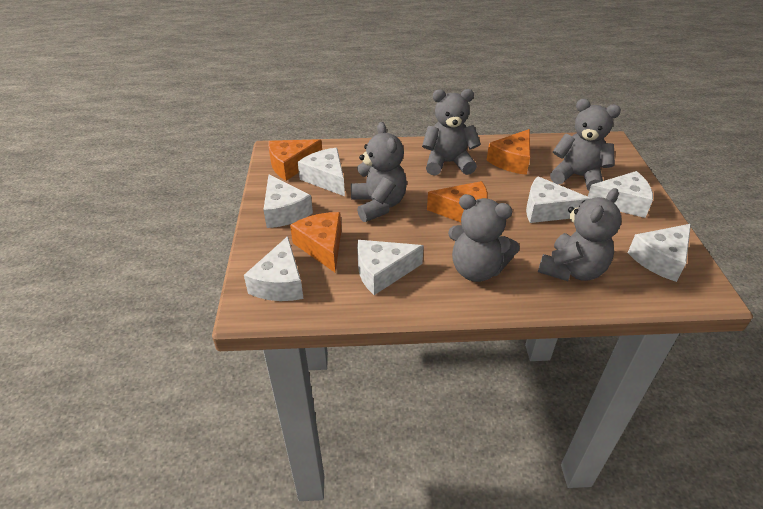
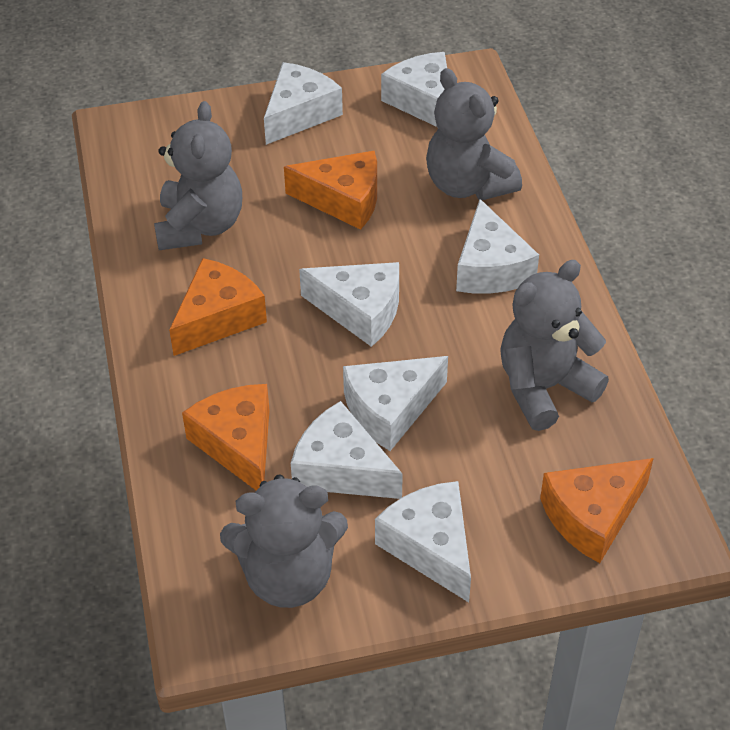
grey teddy bear: 5 -> 4

